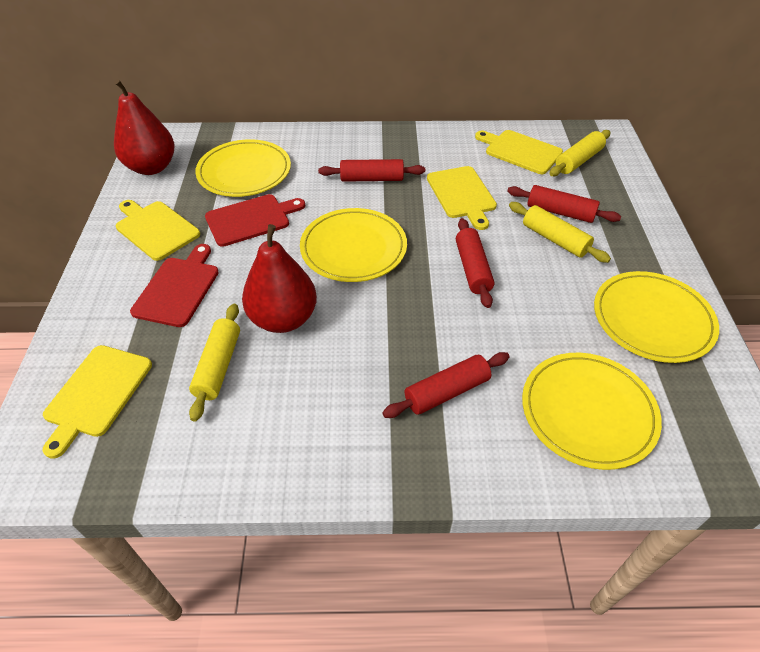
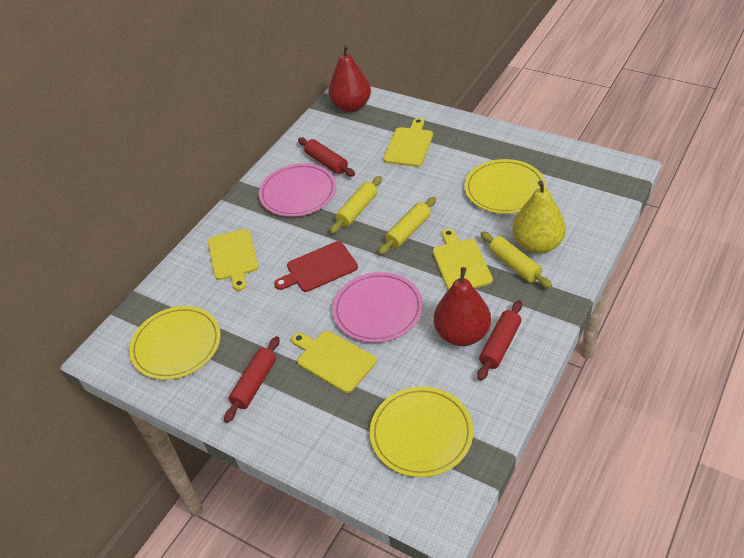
pink plate: 0 -> 2
red cutting board: 2 -> 1
red rolling pin: 4 -> 3
yellow pear: 0 -> 1
yellow plate: 4 -> 3

